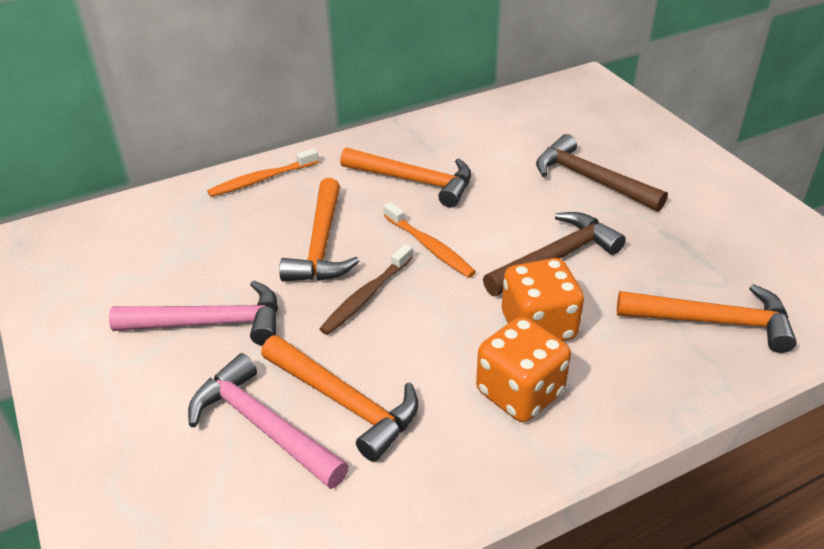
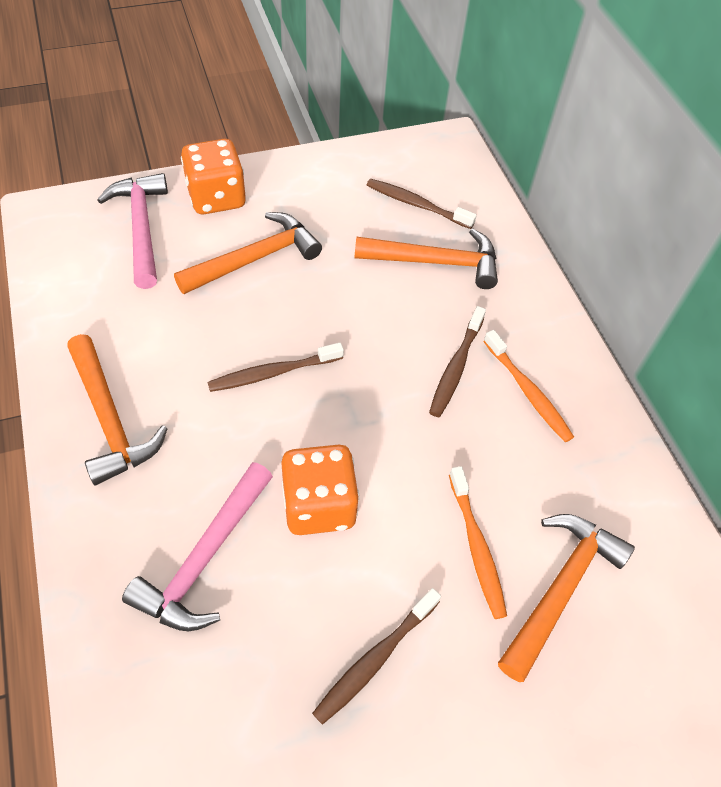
brown hammer: 2 -> 0
brown toothbrush: 1 -> 4

